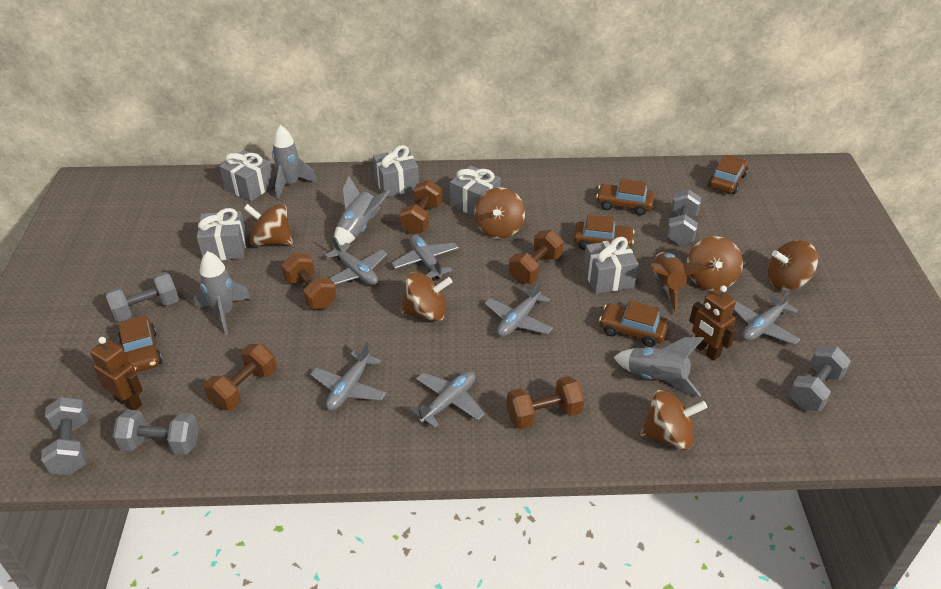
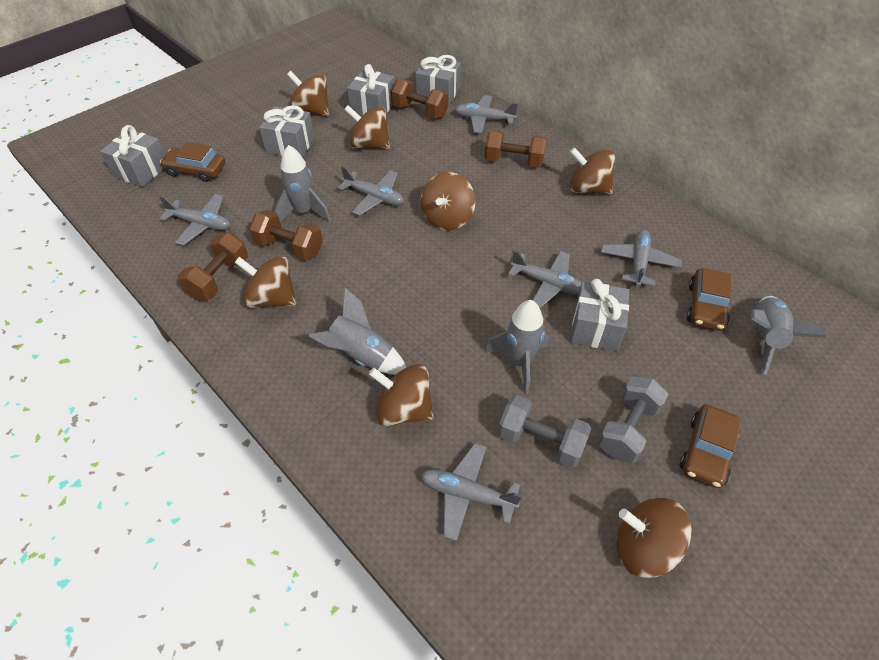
brown car: 5 -> 3
brown dumbbell: 5 -> 4
brown robot: 2 -> 0
brown rocket: 1 -> 0
brown spinning top: 6 -> 7
grey dumbbell: 5 -> 2

